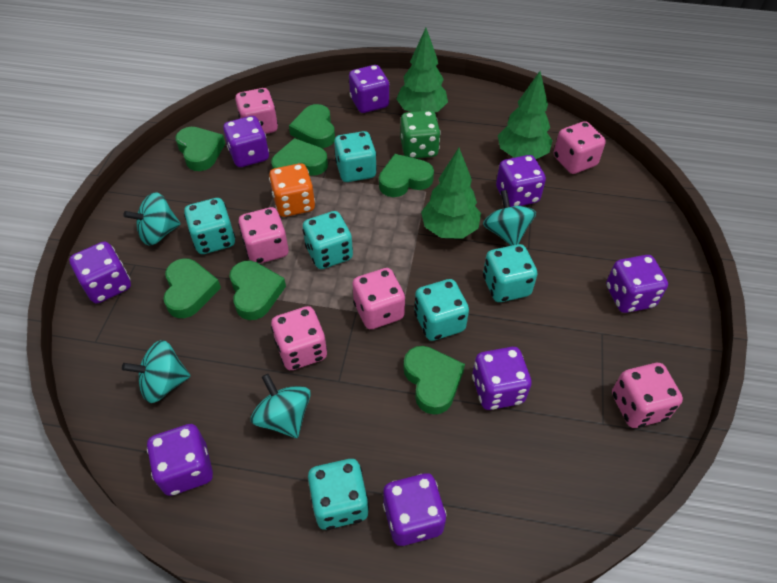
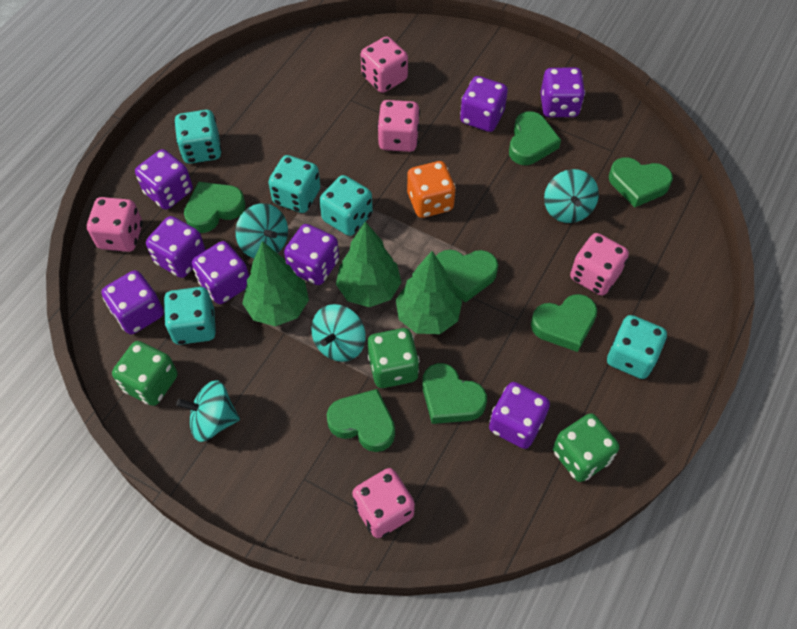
green dice: 1 -> 3
pink dice: 6 -> 5
turquoise dice: 6 -> 5

